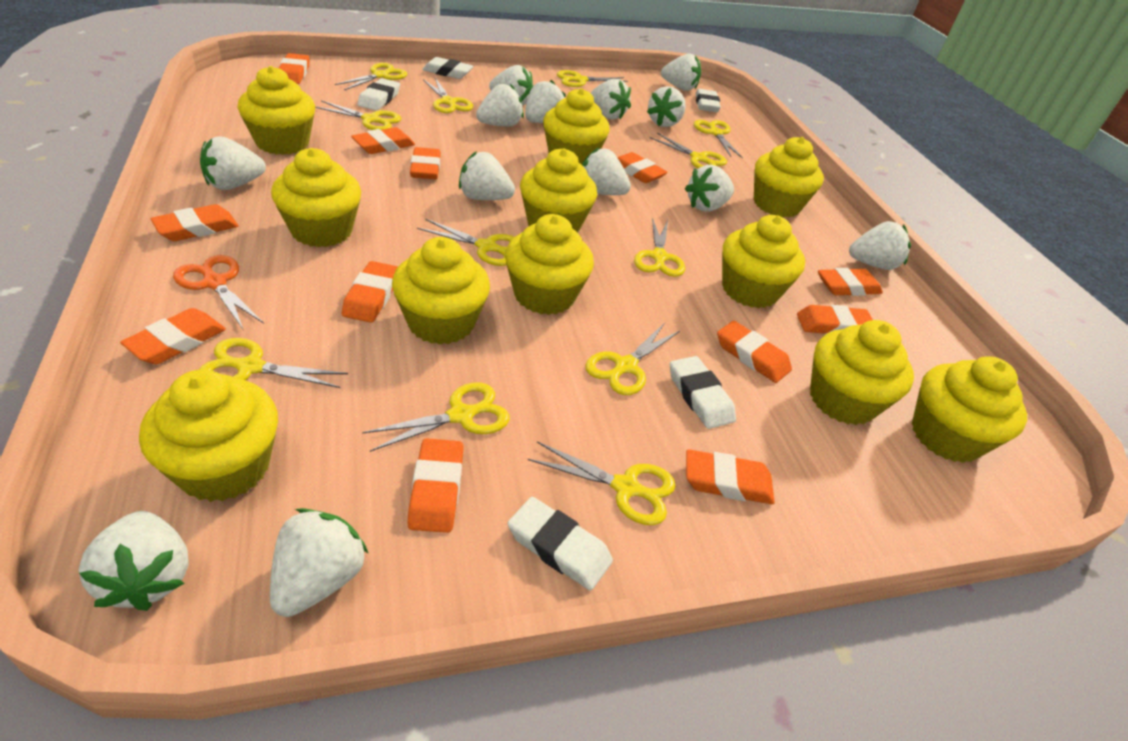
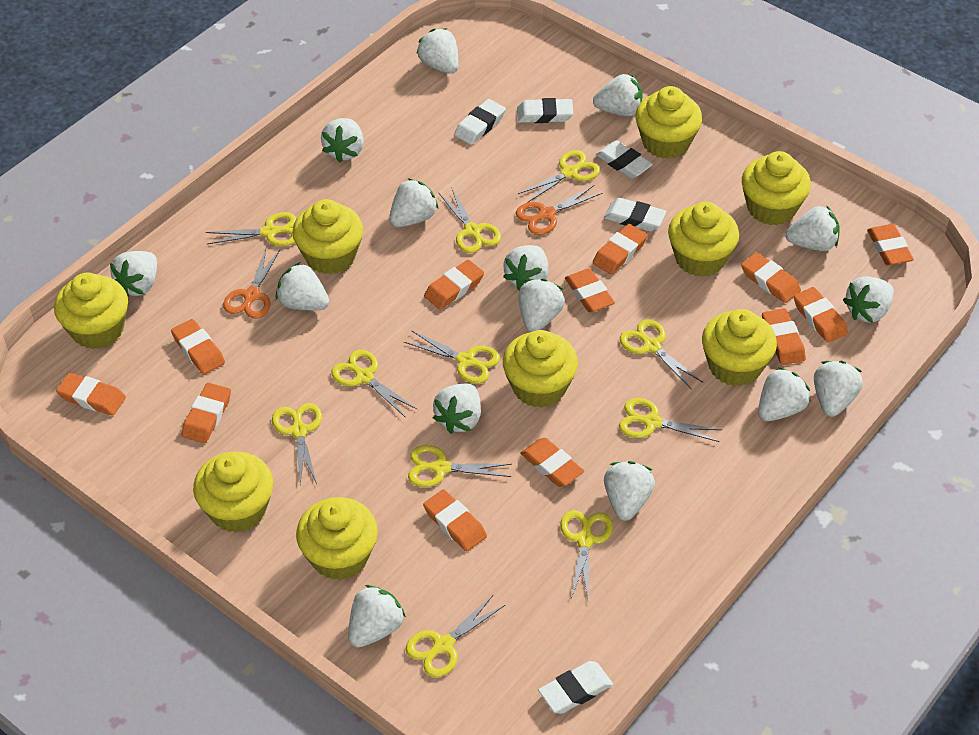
orange scissors: 1 -> 2
white strawberry: 13 -> 15
yellow cupcake: 11 -> 9
yellow scissors: 12 -> 11

